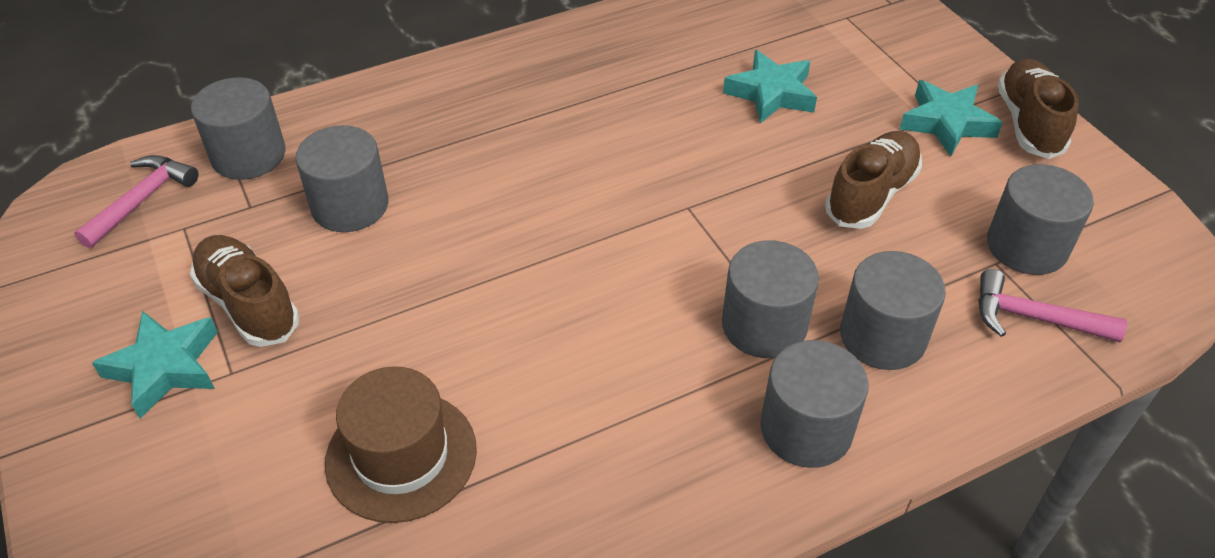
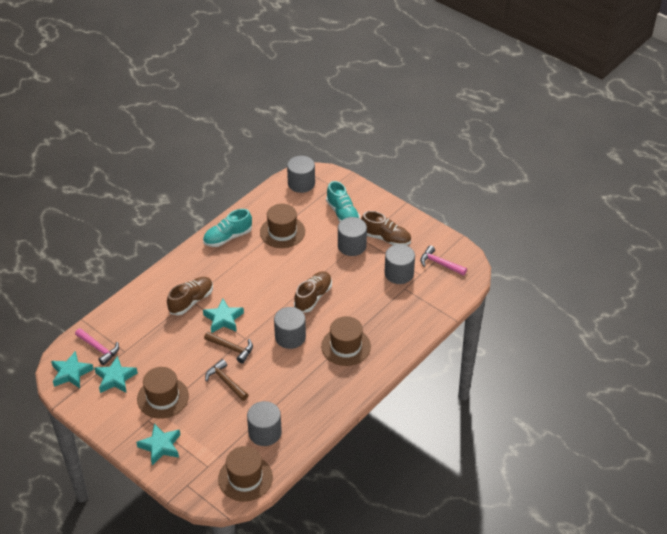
brown hammer: 0 -> 2
brown hat: 1 -> 4
grey cylinder: 6 -> 5
turquoise shoe: 0 -> 2
turquoise star: 3 -> 4

